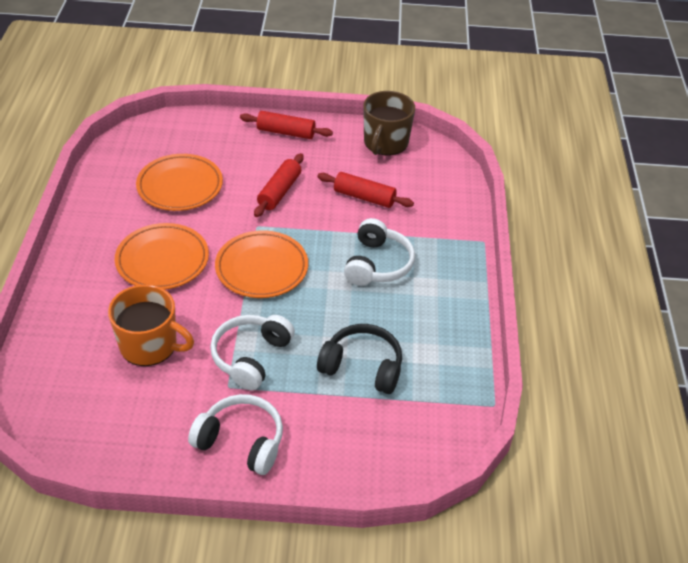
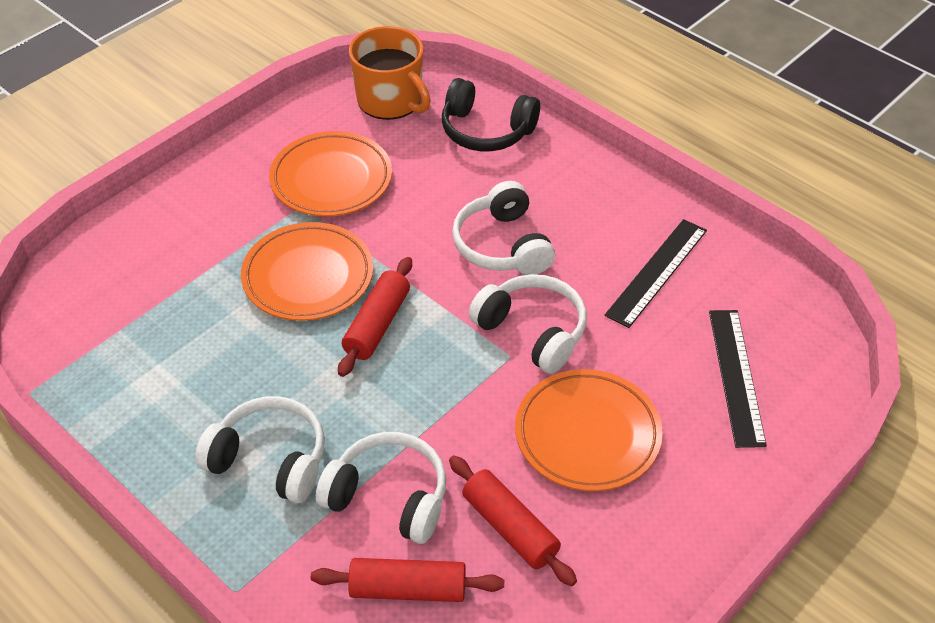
black ruler: 0 -> 2
brown mug: 1 -> 0
white headphones: 3 -> 4

